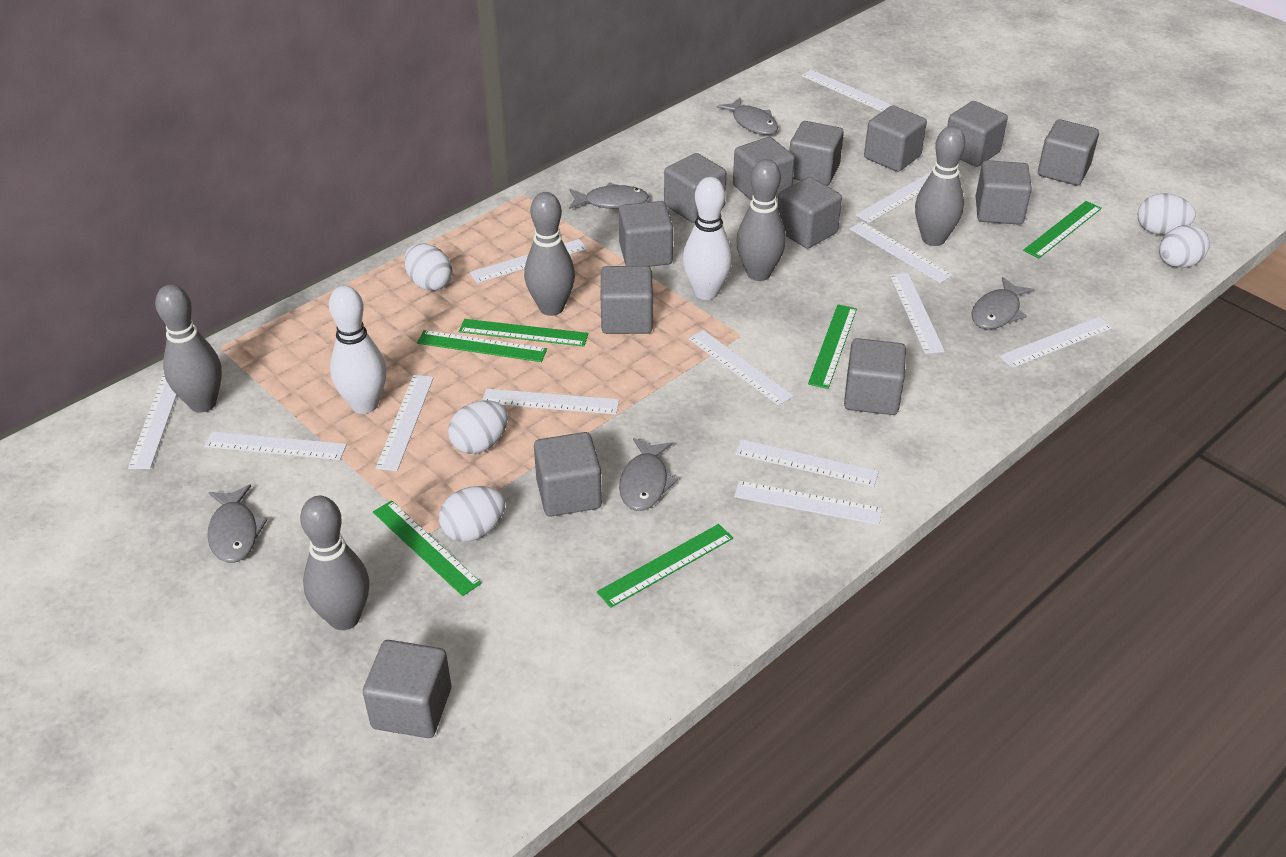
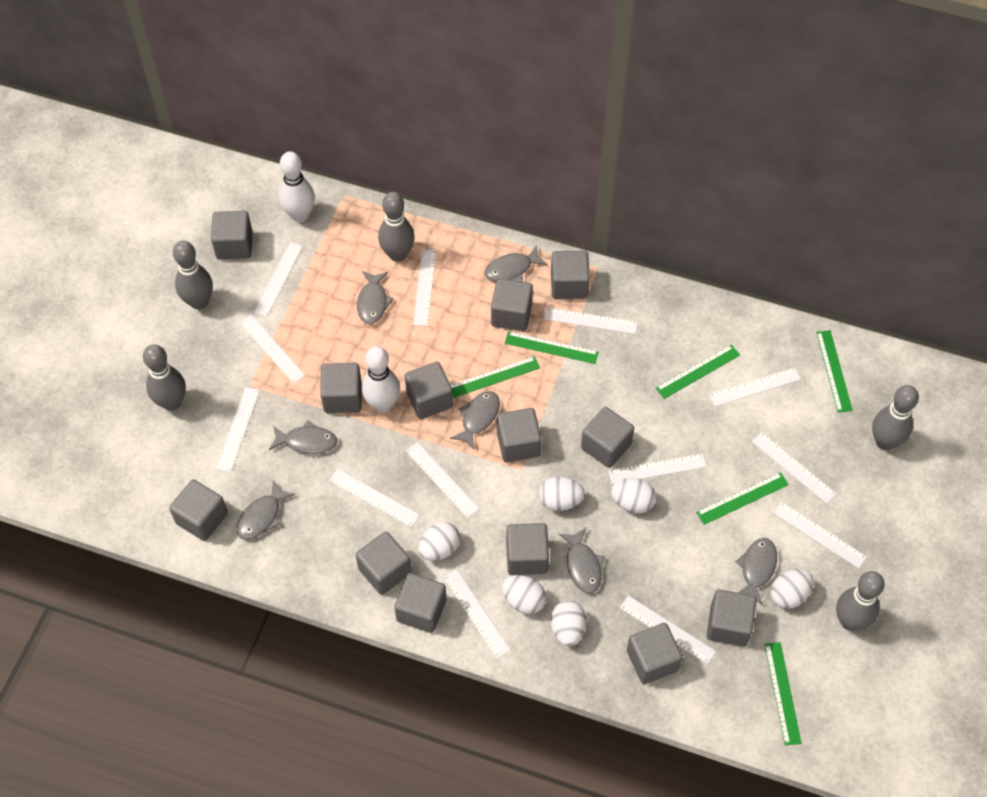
grey fish: 5 -> 7
white egg: 5 -> 6

